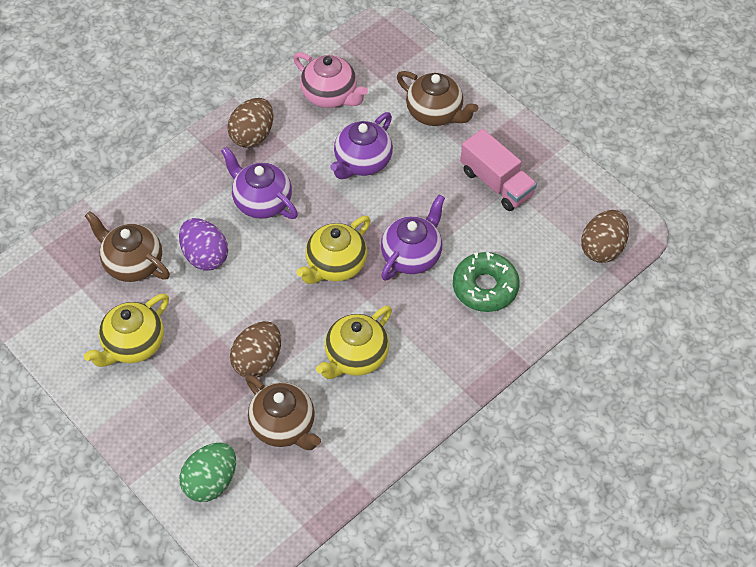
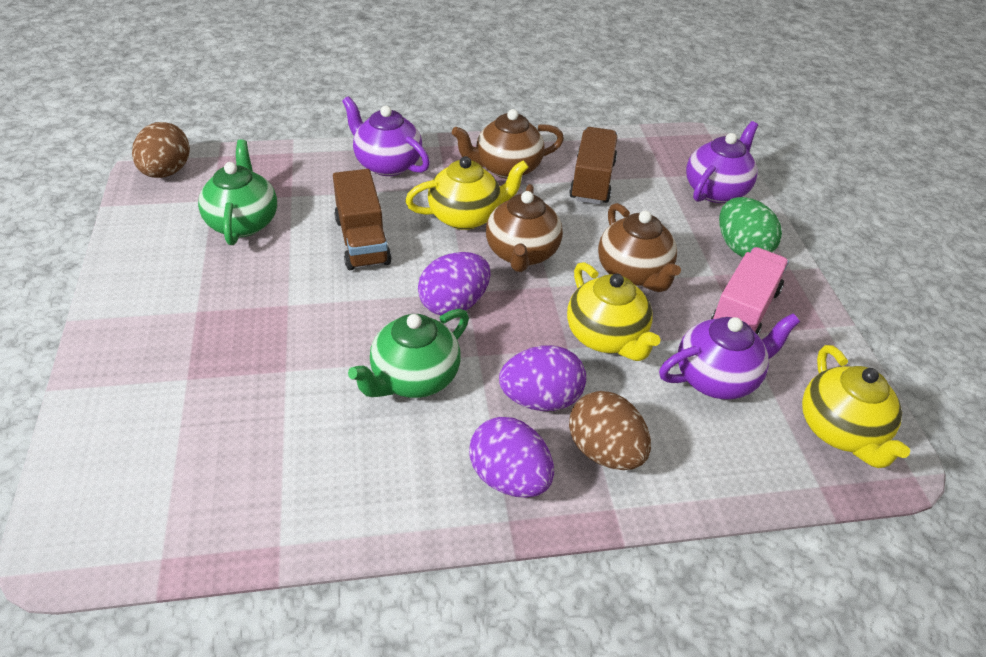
brown egg: 3 -> 2
brown truck: 0 -> 2
green donut: 1 -> 0
green teapot: 0 -> 2
pink teapot: 1 -> 0
purple egg: 1 -> 3

